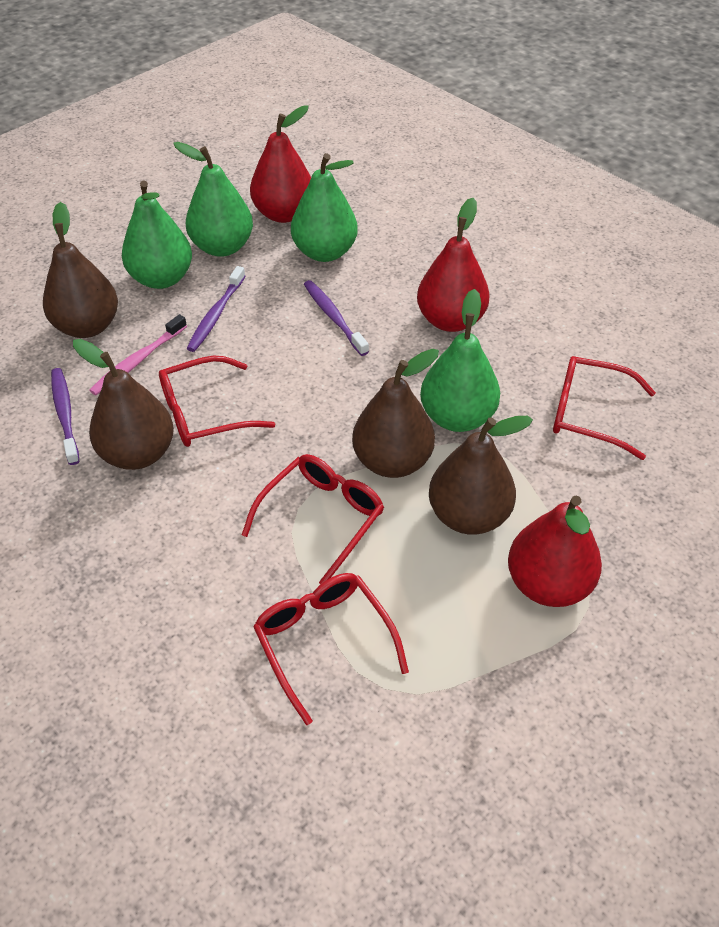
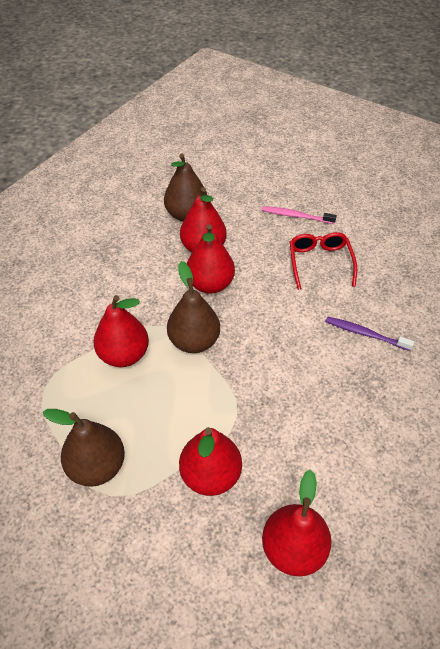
brown pear: 4 -> 3
green pear: 4 -> 0
purple toothbrush: 3 -> 1
red glasses: 4 -> 1
red pear: 3 -> 5

